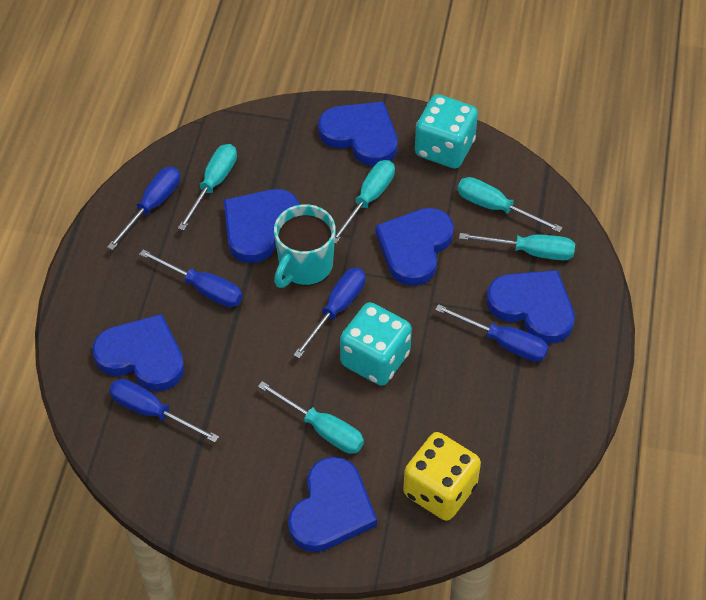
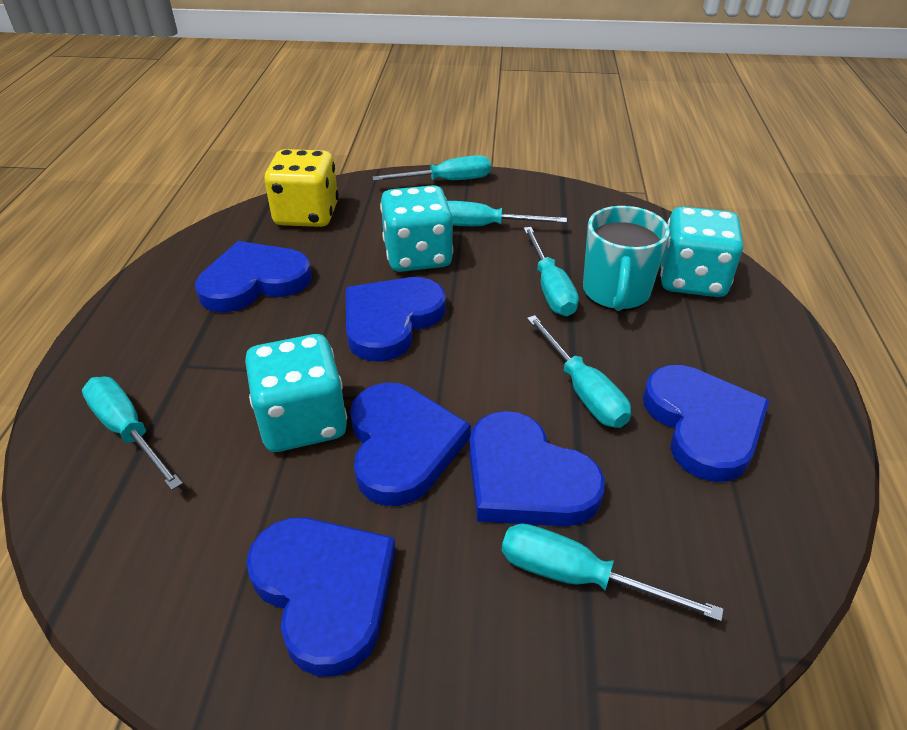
blue screwdriver: 5 -> 0
turquoise dice: 2 -> 3
turquoise screwdriver: 5 -> 6

